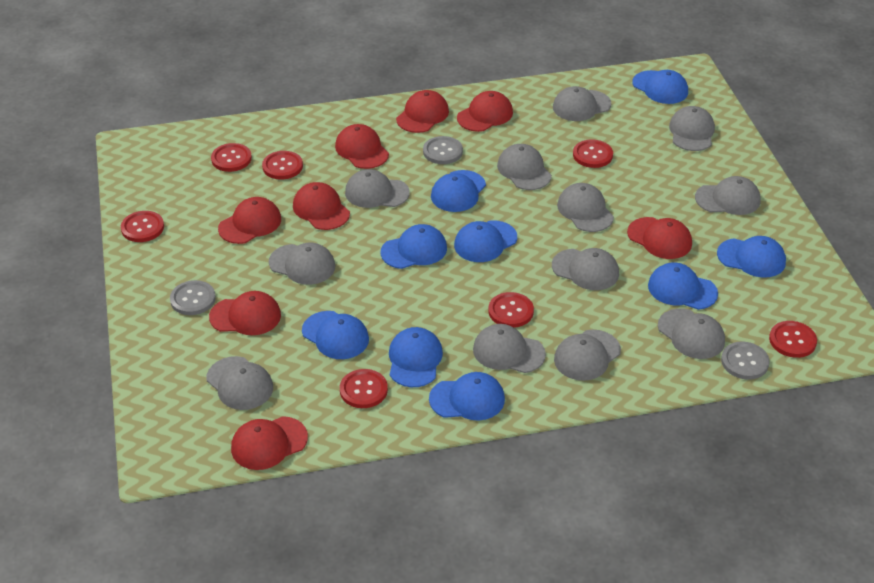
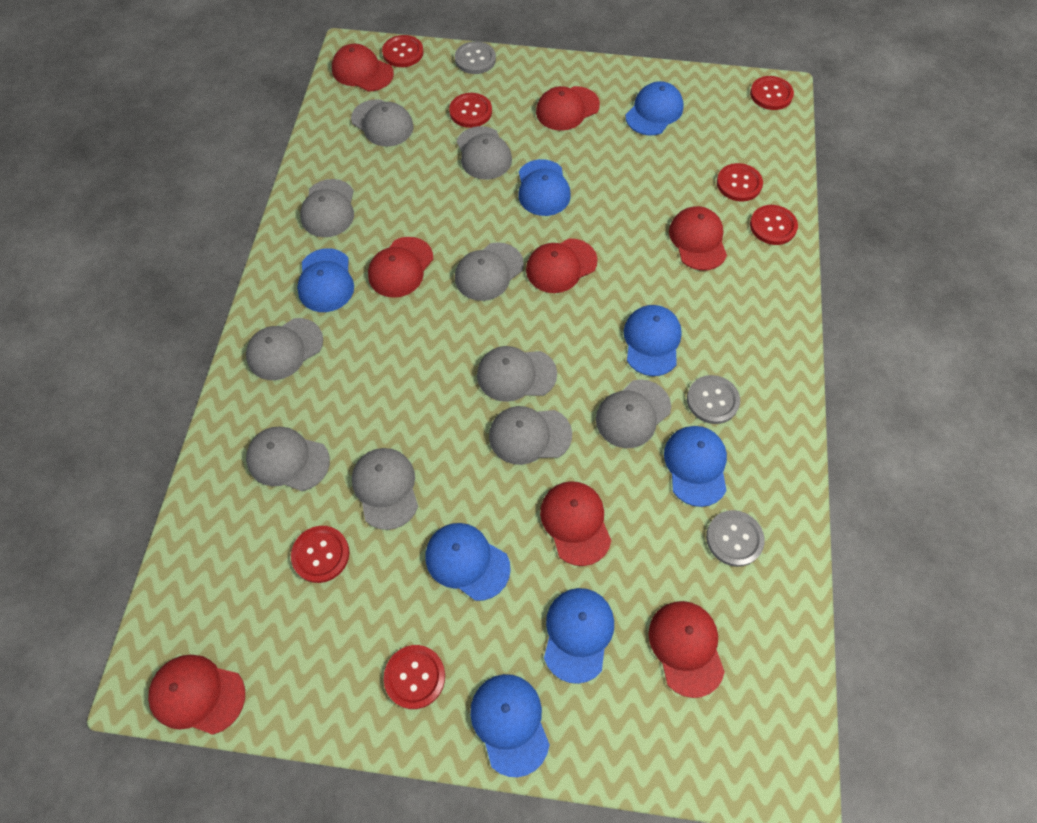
blue cap: 9 -> 8
grey cap: 12 -> 10

